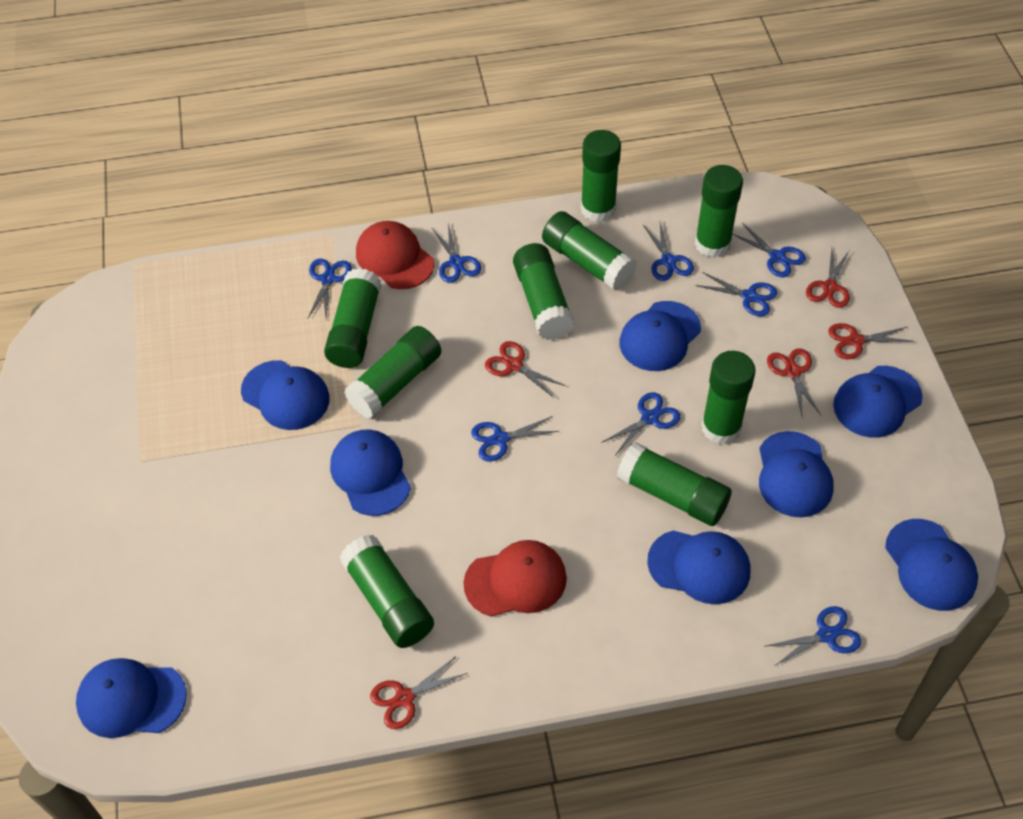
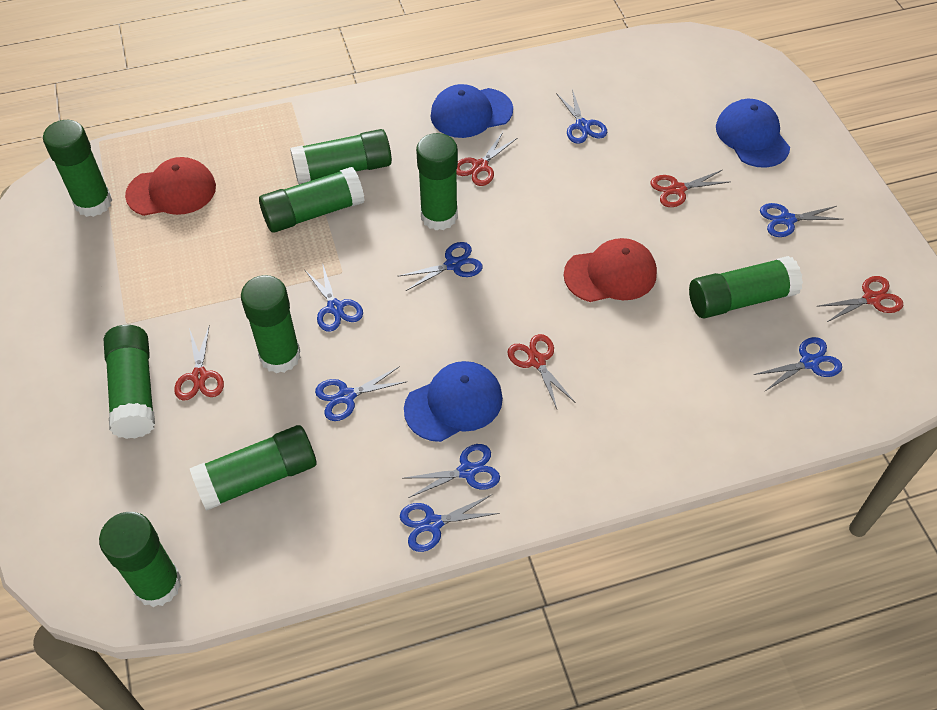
blue cap: 8 -> 3

